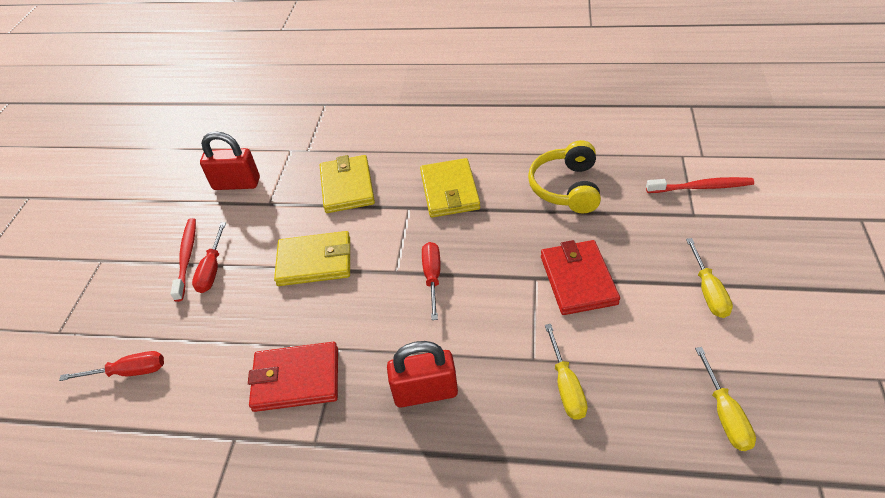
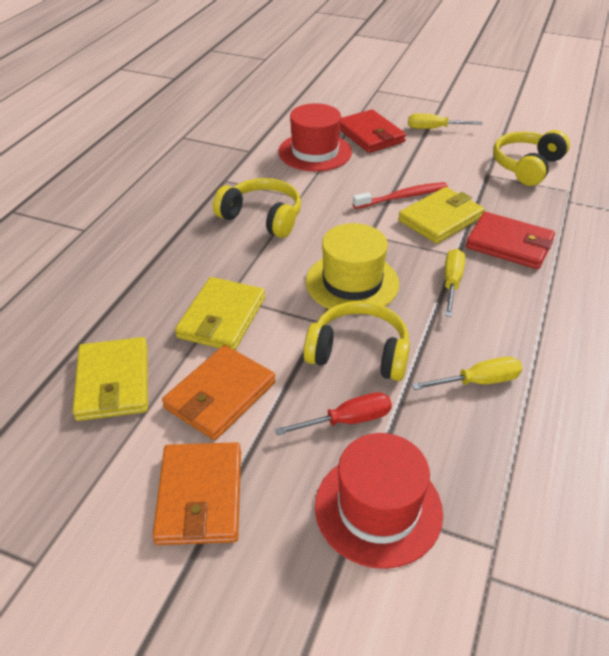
orange wallet: 0 -> 2
red hat: 0 -> 2
red padlock: 2 -> 0
red screwdriver: 3 -> 1
red toothbrush: 2 -> 1
yellow hat: 0 -> 1
yellow headphones: 1 -> 3

